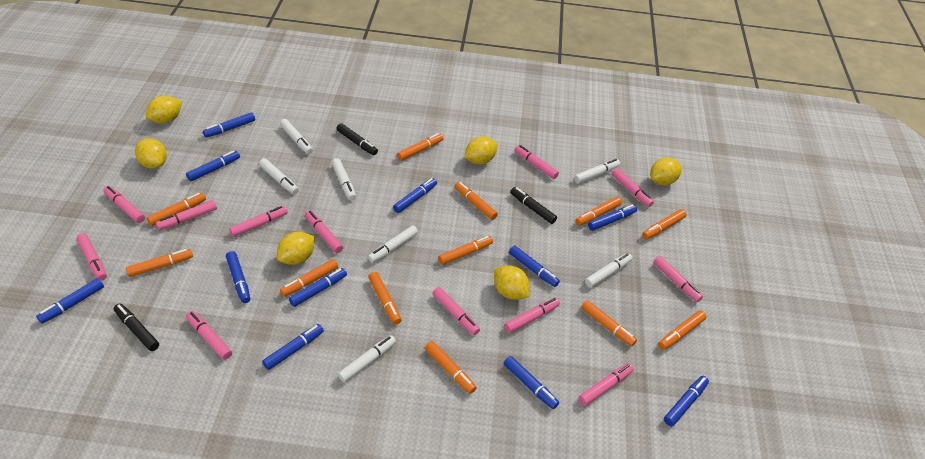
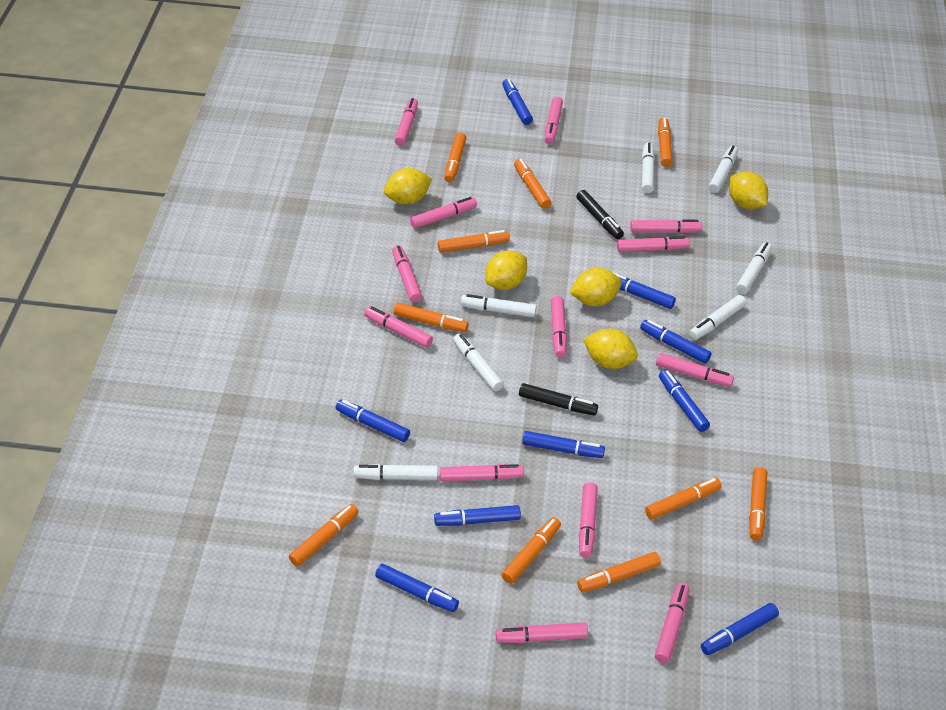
black marker: 3 -> 2
blue marker: 11 -> 9
orange marker: 12 -> 10
pink marker: 12 -> 13
yellow lemon: 6 -> 5

